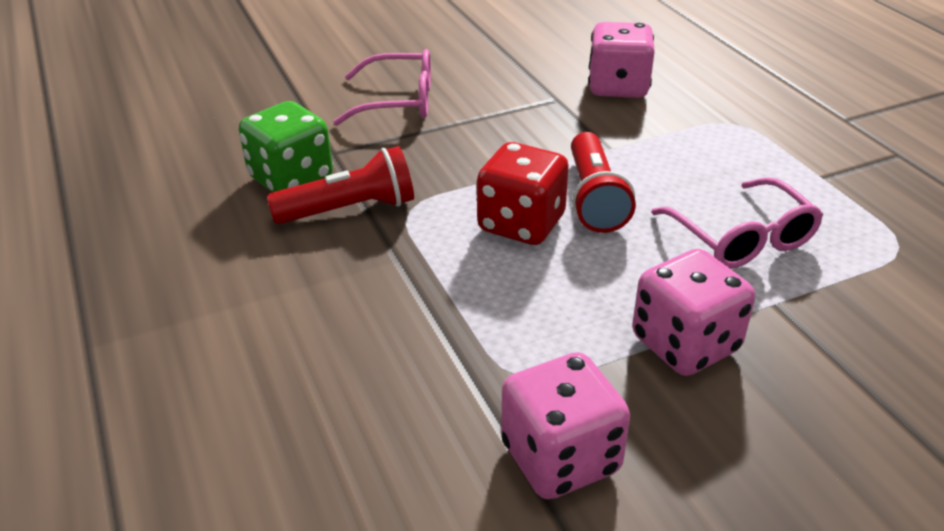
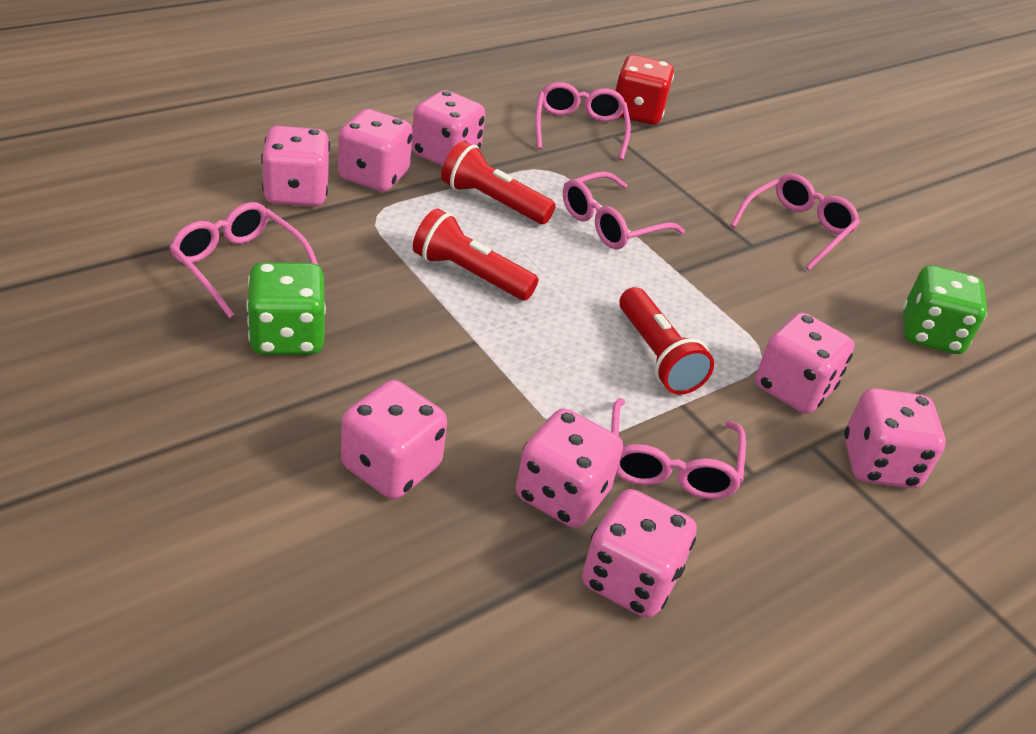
green dice: 1 -> 2
pink dice: 3 -> 8
pink glasses: 2 -> 5
red flashlight: 2 -> 3

